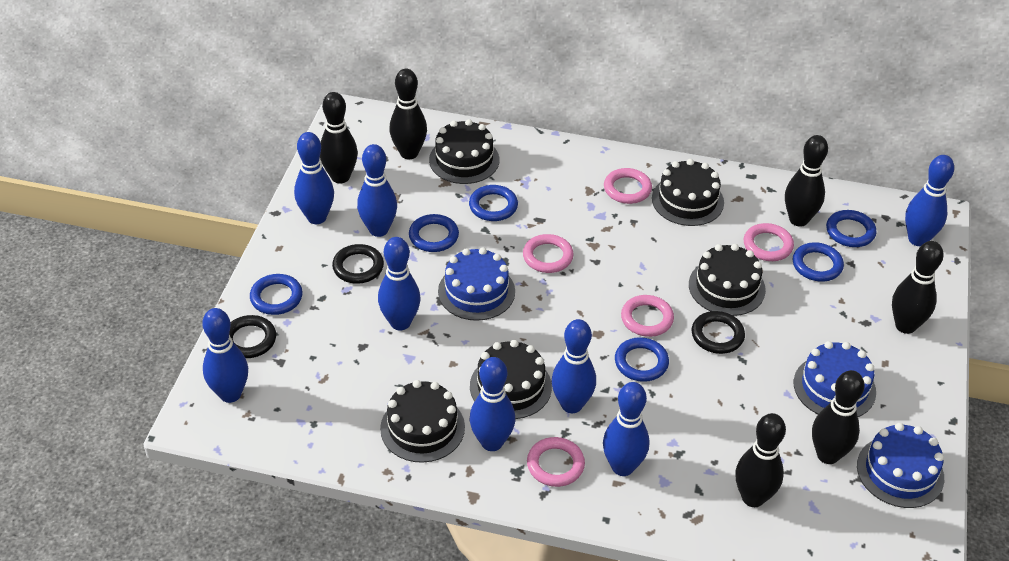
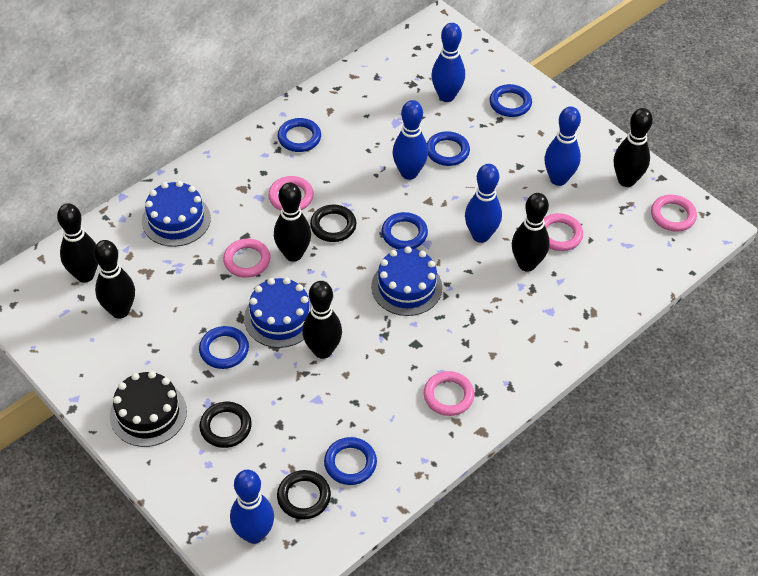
black cake: 5 -> 1
blue bowling pin: 8 -> 5

